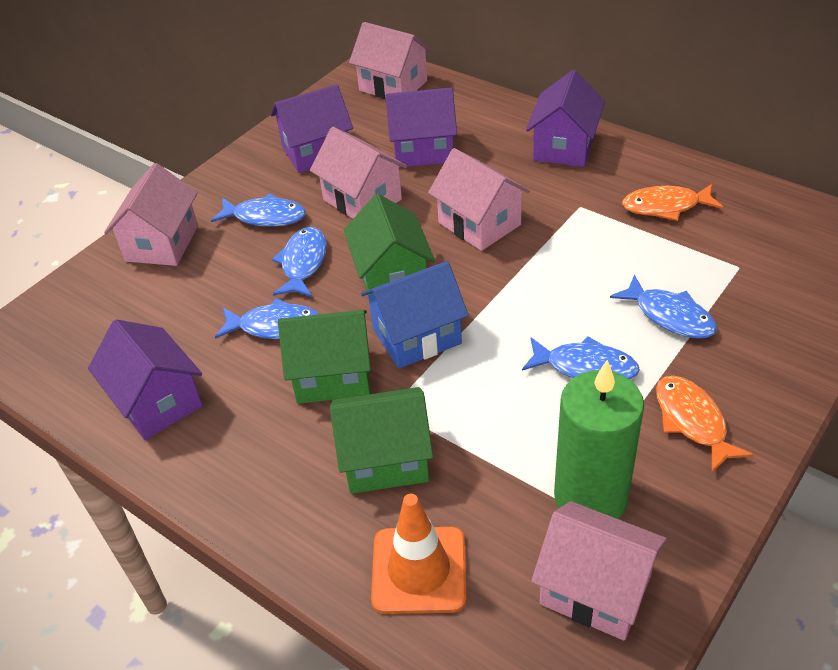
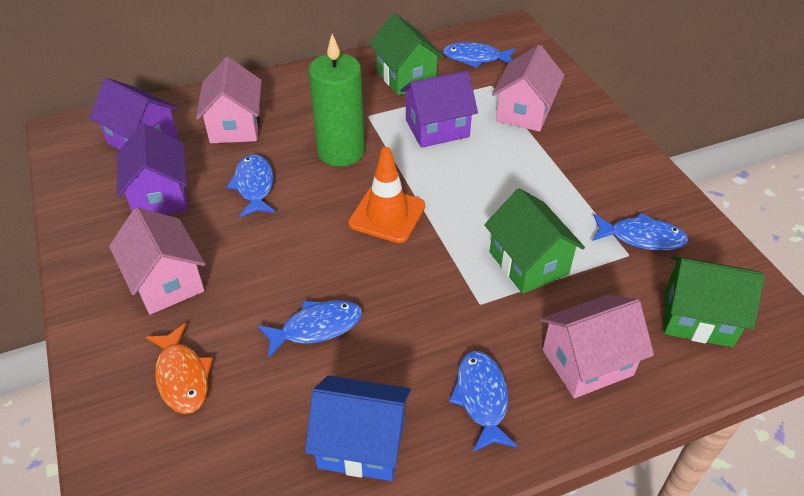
orange fish: 2 -> 1
pink house: 5 -> 4
purple house: 4 -> 3

